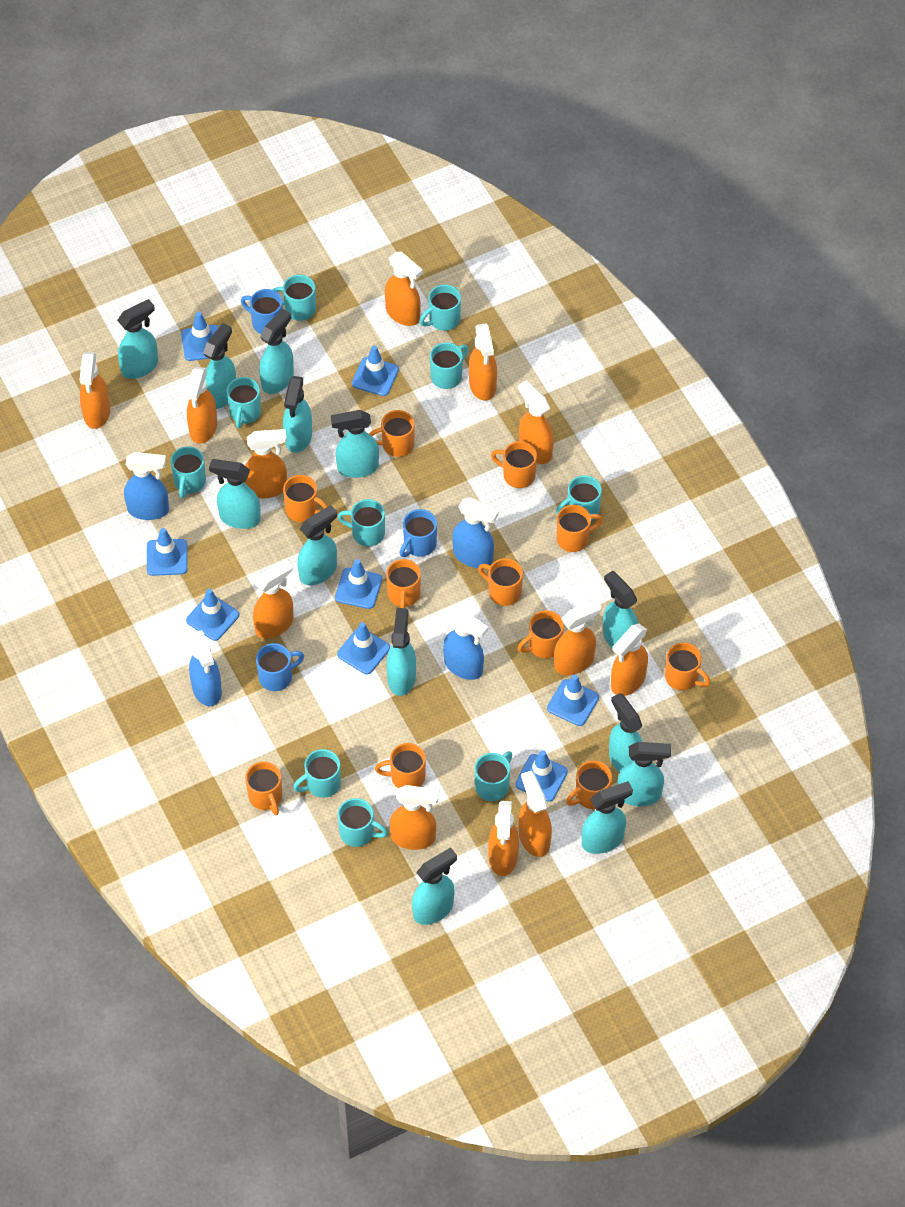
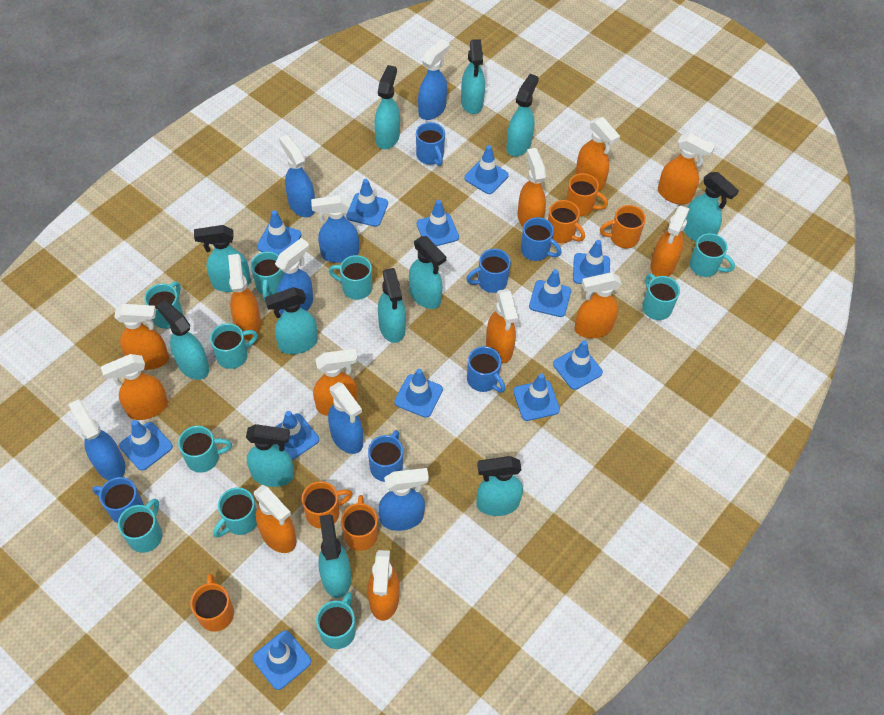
blue mug: 3 -> 6
blue spray bottle: 4 -> 7
blue traffic cone: 8 -> 12
orange mug: 11 -> 6
turquoise spray bottle: 13 -> 12

